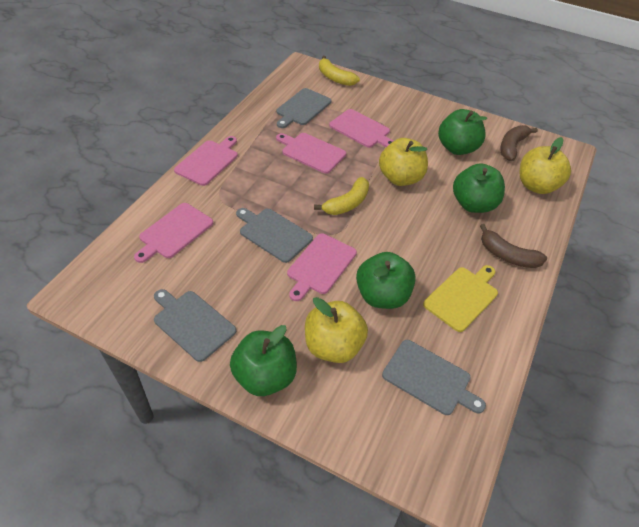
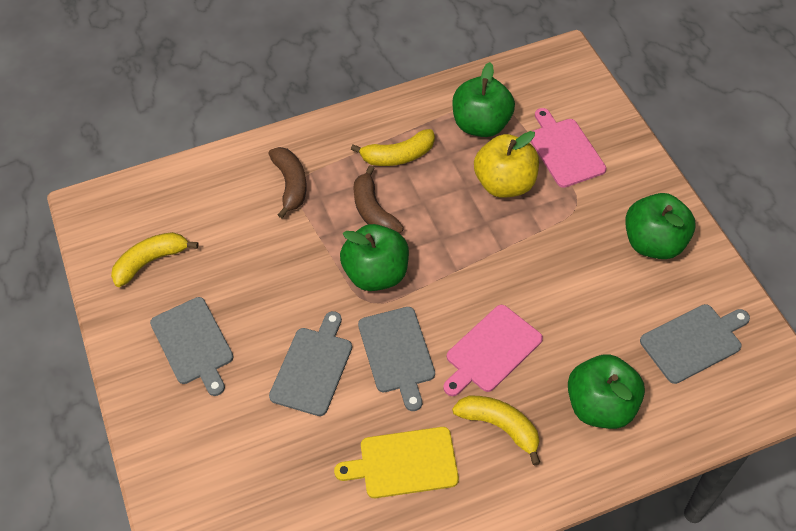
pink cutting board: 5 -> 2
yellow apple: 3 -> 1
yellow banana: 2 -> 3

